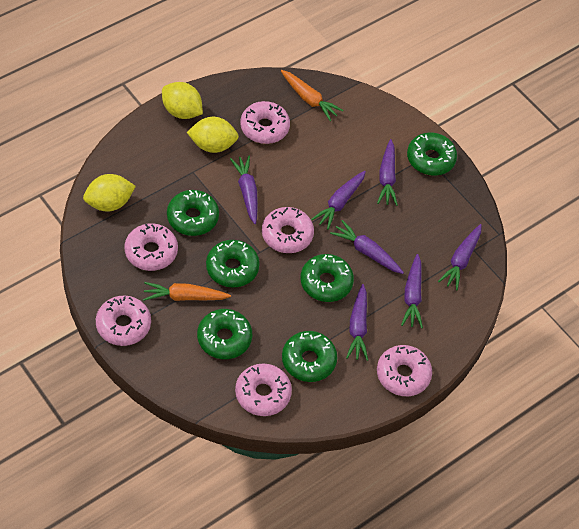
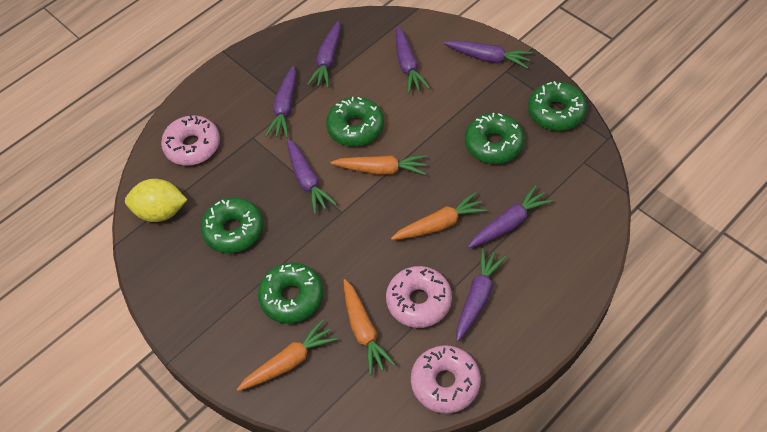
green donut: 6 -> 5
orange carrot: 2 -> 4
pink donut: 6 -> 3
yellow lemon: 3 -> 1

